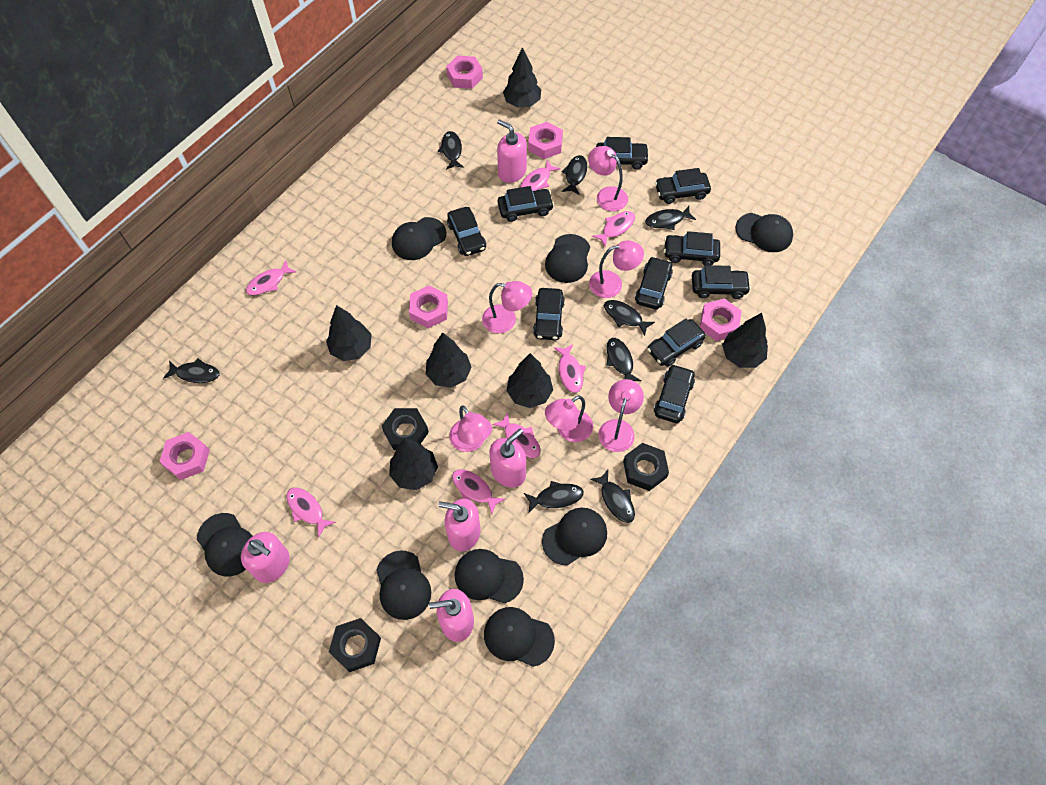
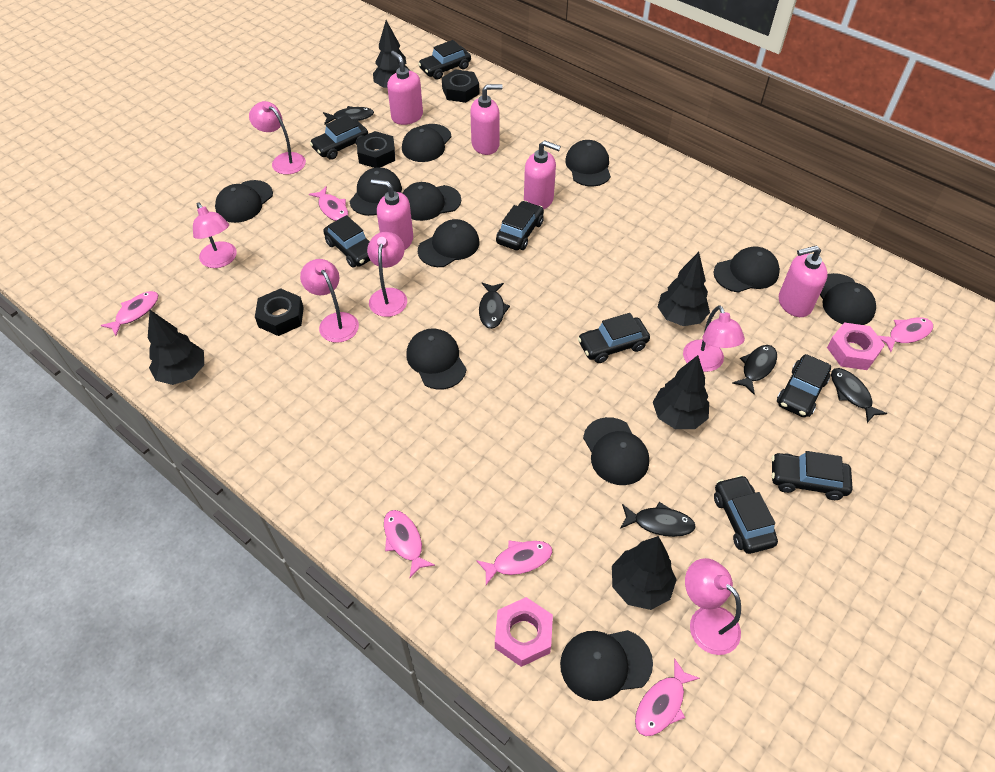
black cap: 8 -> 11
black car: 10 -> 8
black fish: 8 -> 5
black tree: 6 -> 5
pink fish: 7 -> 6
pink nut: 5 -> 2

